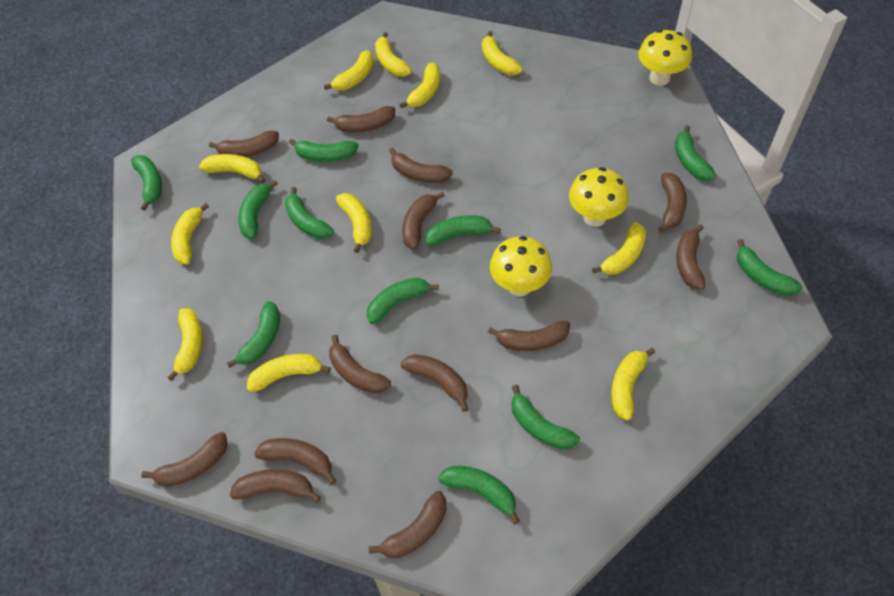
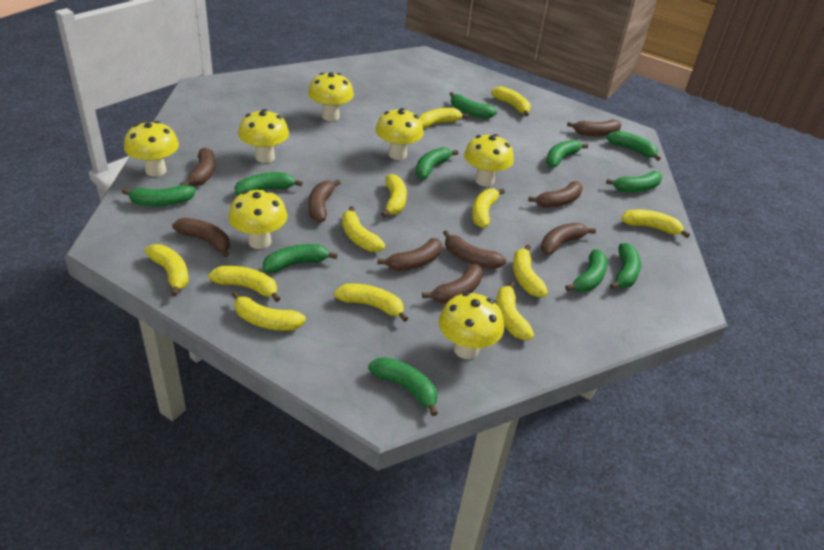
brown banana: 13 -> 9
yellow banana: 11 -> 12
yellow mushroom: 3 -> 7

